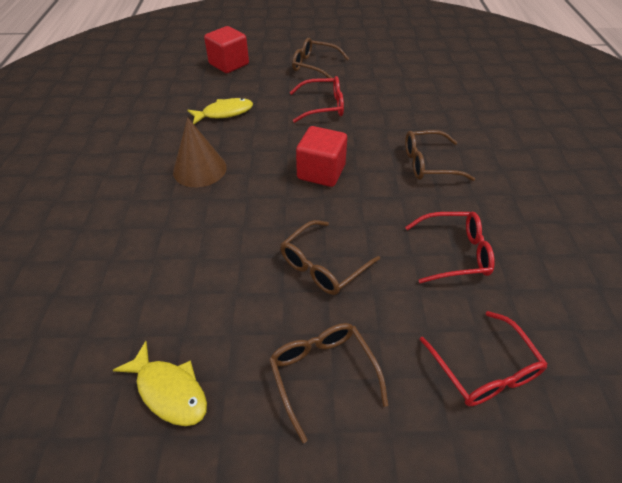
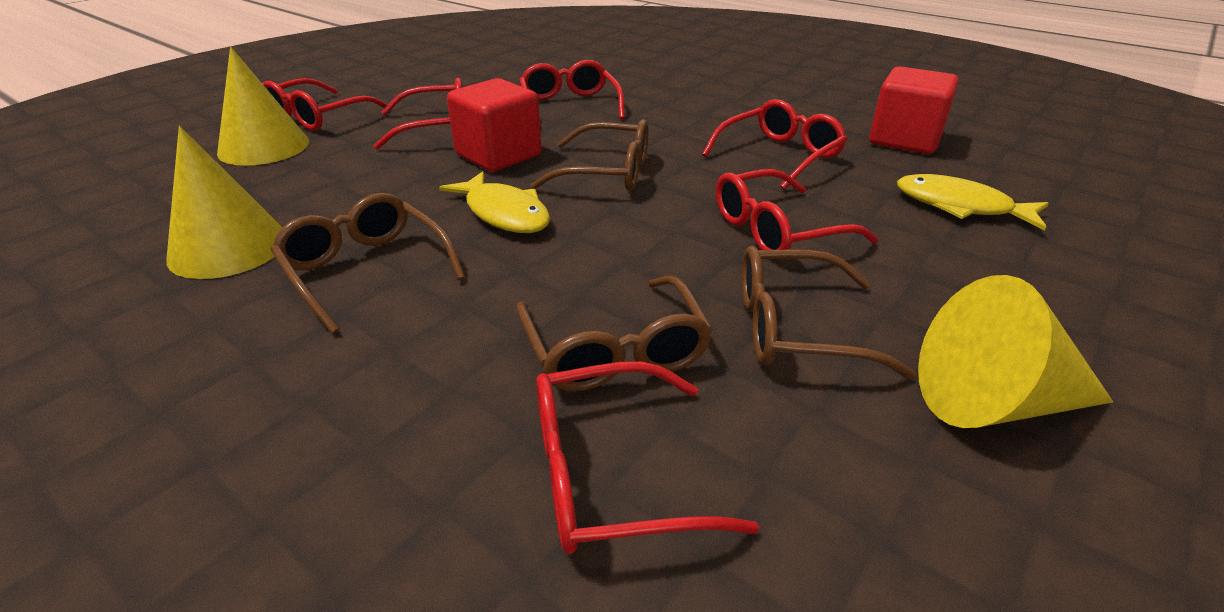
brown cone: 1 -> 0
red glasses: 3 -> 6
yellow cone: 0 -> 3

